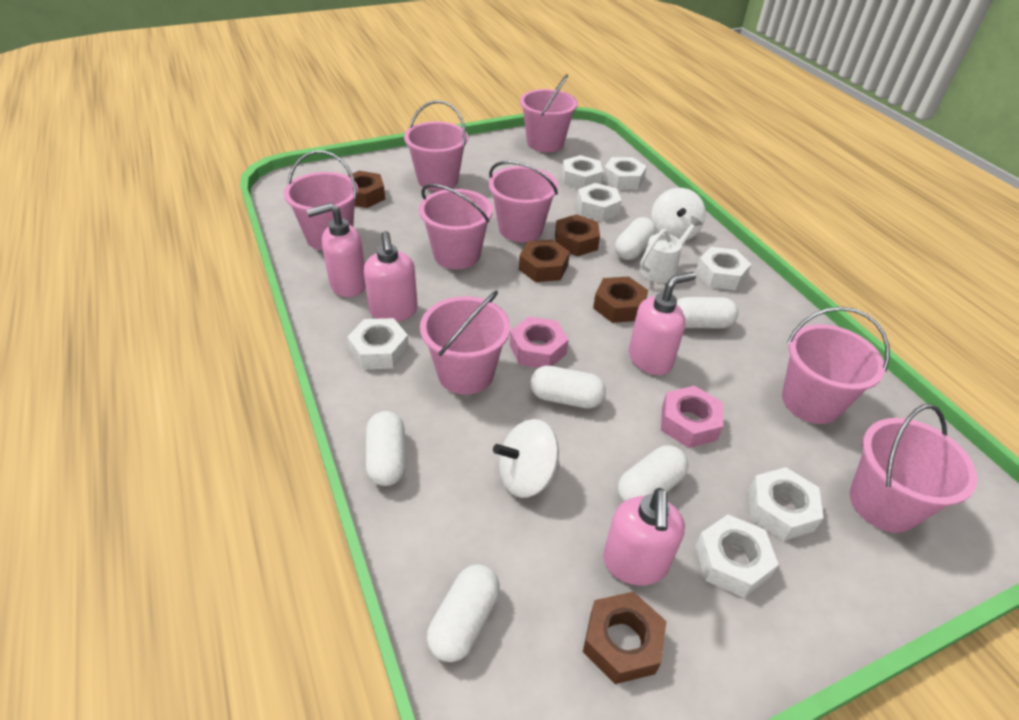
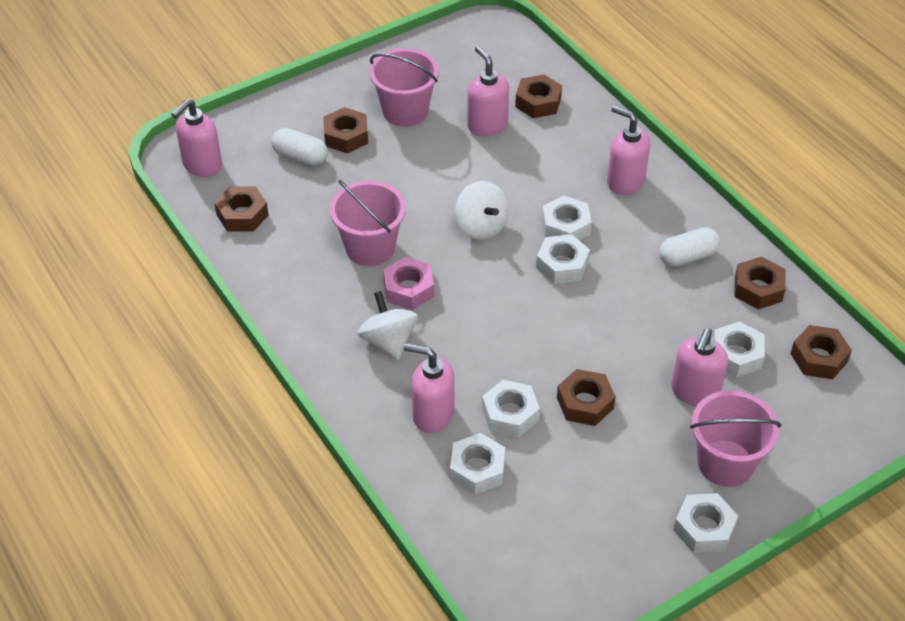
brown nut: 5 -> 6
pink bucket: 8 -> 3
pink nut: 2 -> 1
pink soap dispenser: 4 -> 5
white capsule: 6 -> 2
white nut: 7 -> 6
white watering can: 1 -> 0

